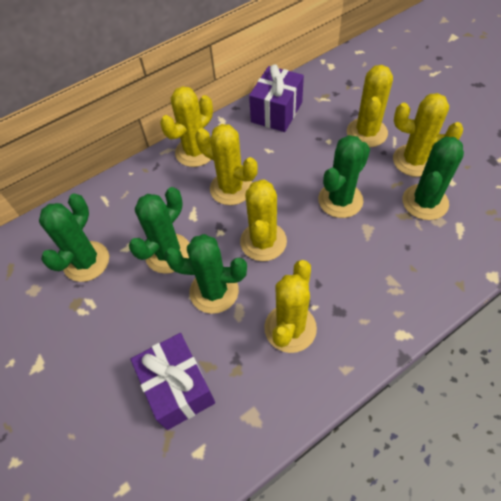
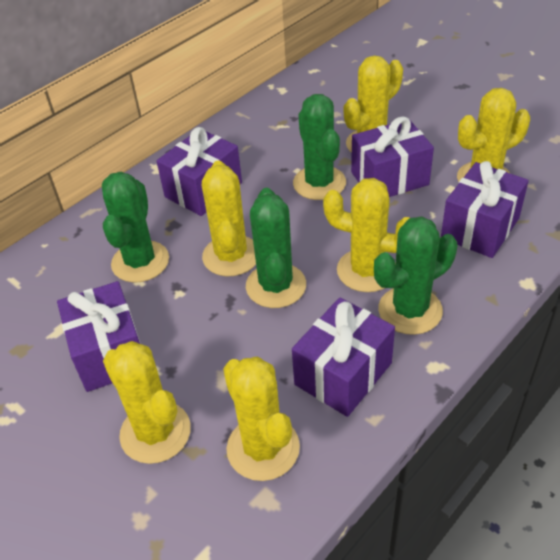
green cactus: 5 -> 4
purple gift: 2 -> 5

